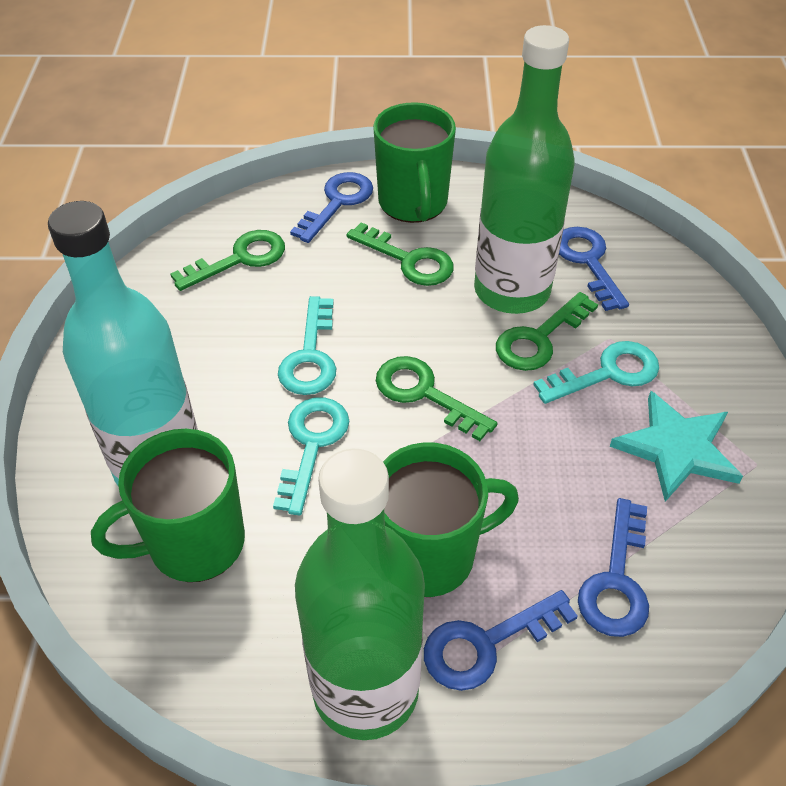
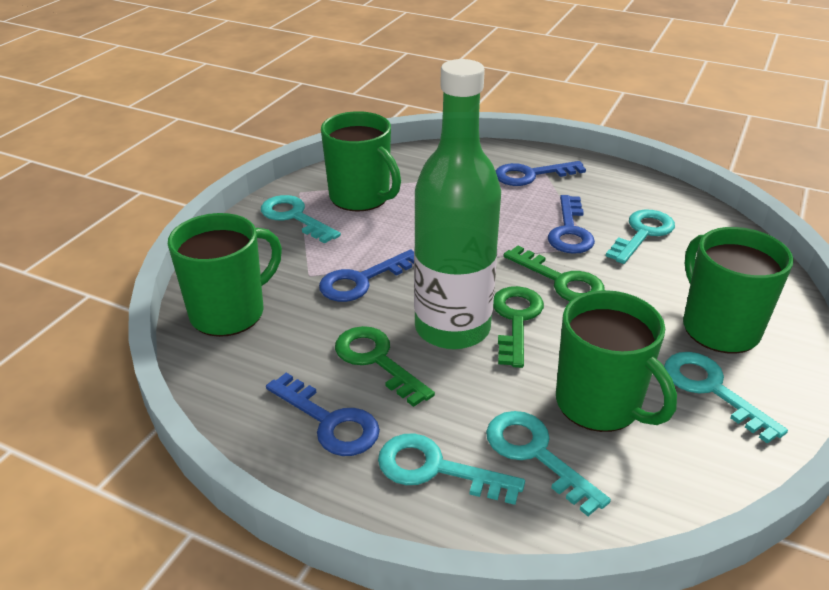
green bottle: 2 -> 1
green key: 4 -> 3
green mug: 3 -> 4
turquoise bottle: 1 -> 0
turquoise key: 3 -> 5
turquoise star: 1 -> 0

